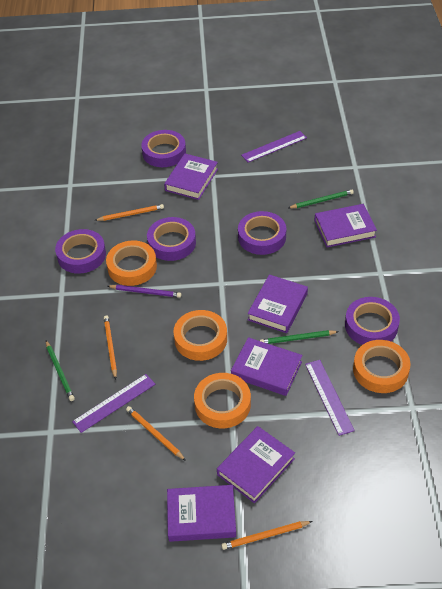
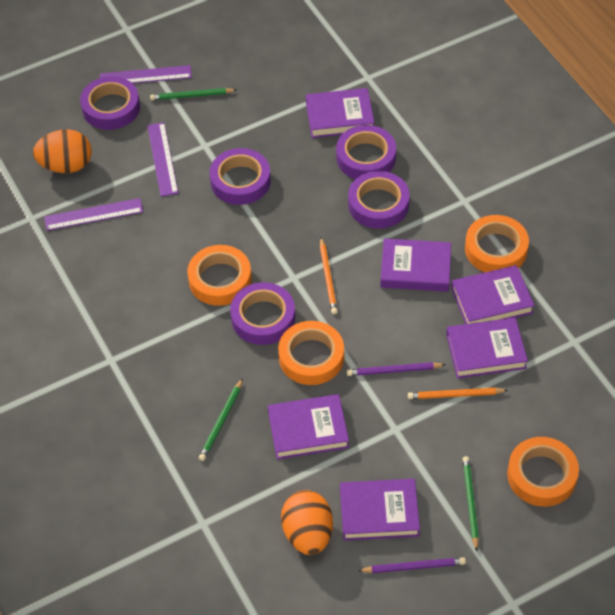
orange egg: 0 -> 2
orange pencil: 4 -> 2
purple pencil: 1 -> 2

